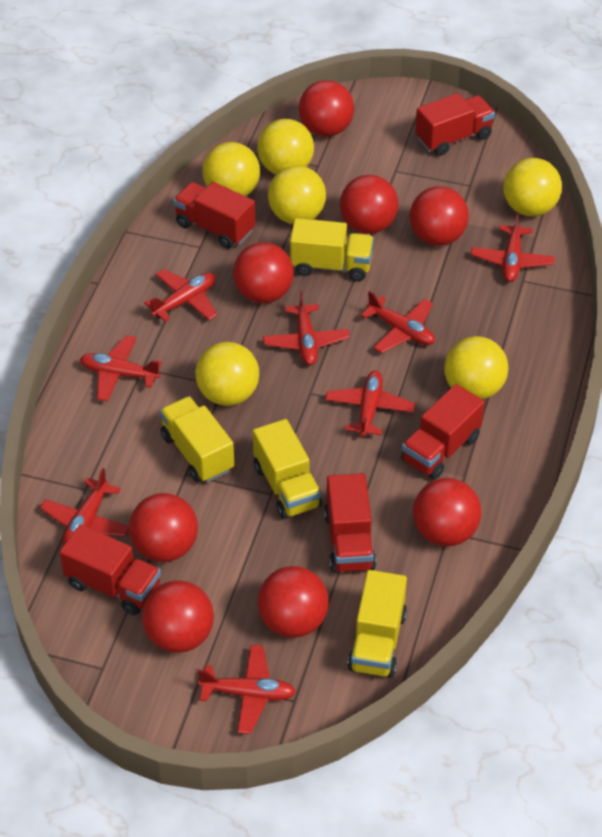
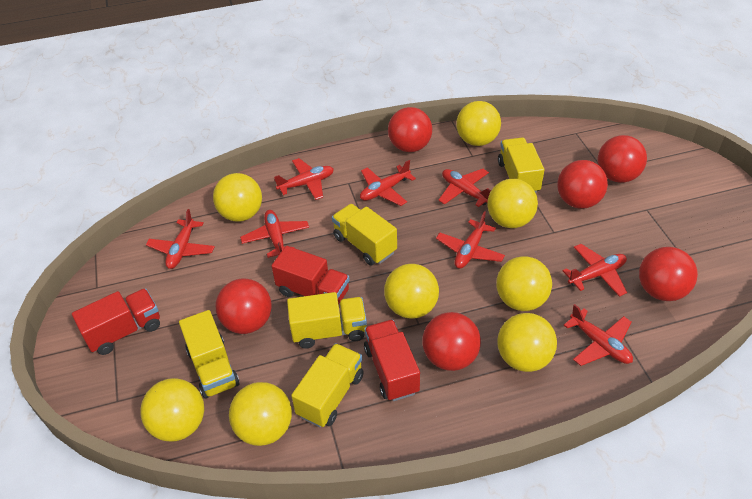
red ball: 8 -> 6
red truck: 5 -> 3
yellow ball: 6 -> 8
yellow truck: 4 -> 5

